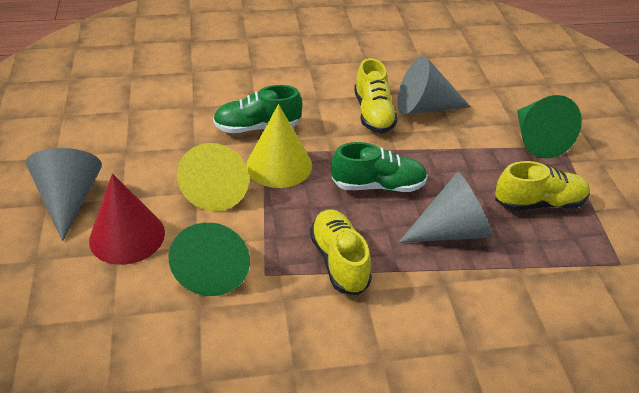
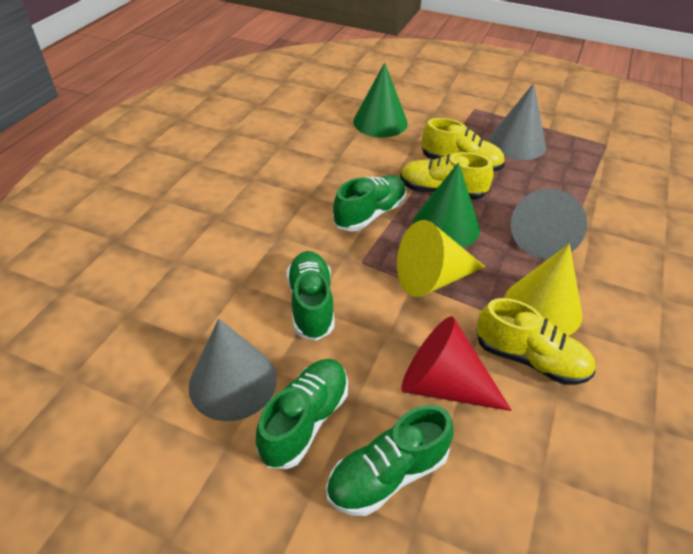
green shoe: 2 -> 4

